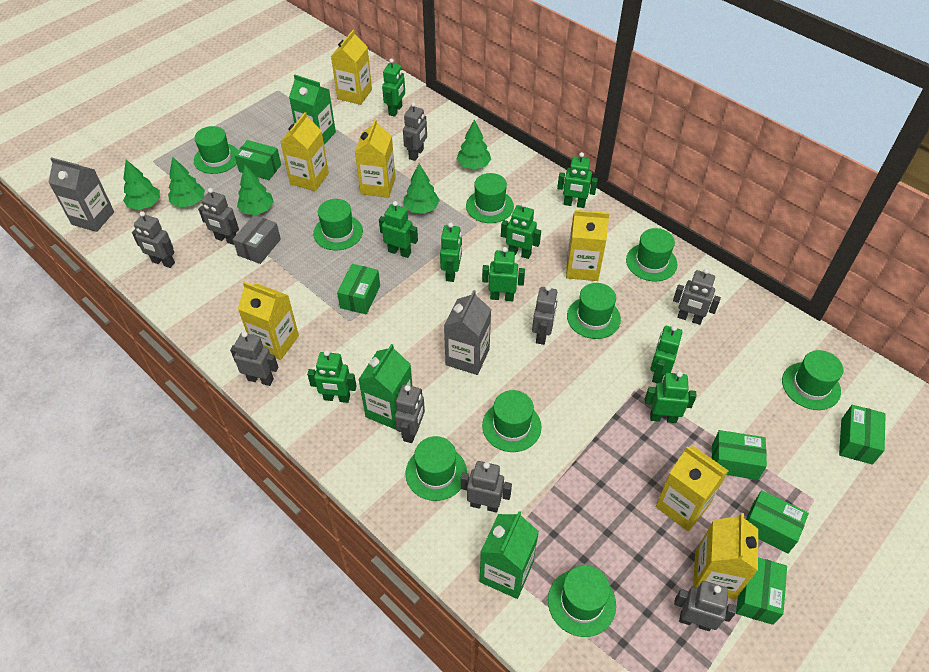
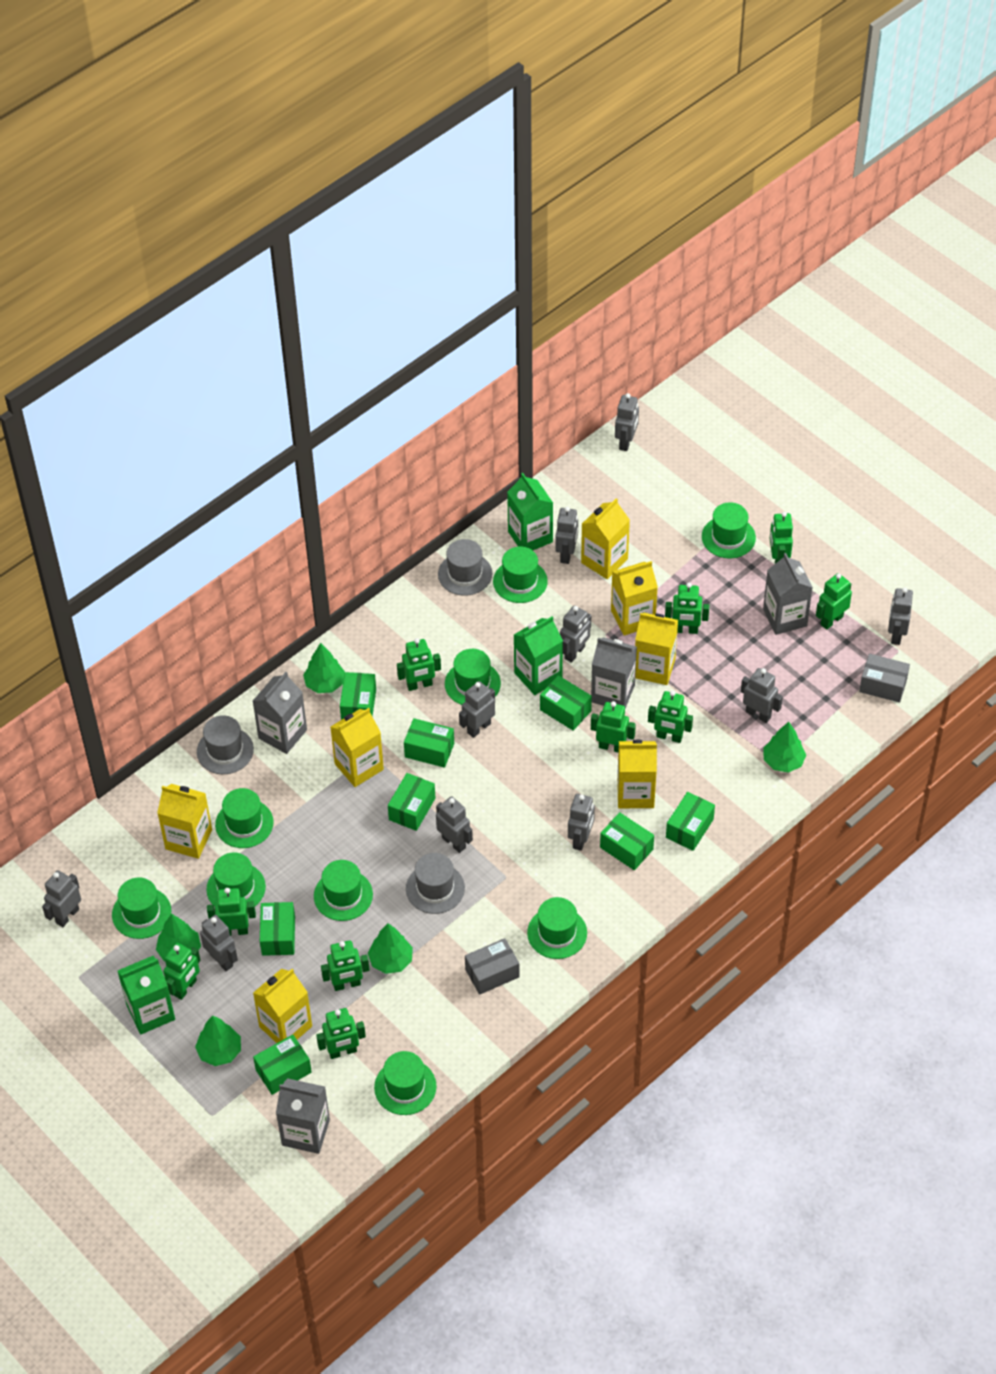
green box: 6 -> 8
green robot: 9 -> 10
grey box: 1 -> 2
grey carton: 2 -> 4
grey hat: 0 -> 3
grey robot: 9 -> 10

